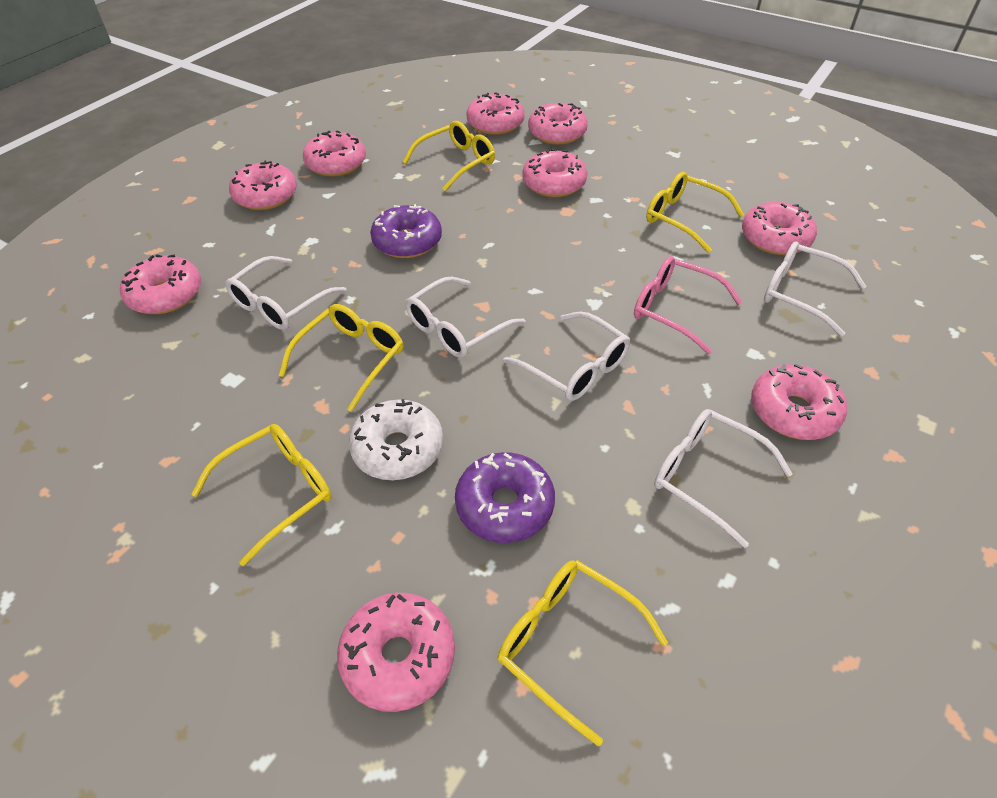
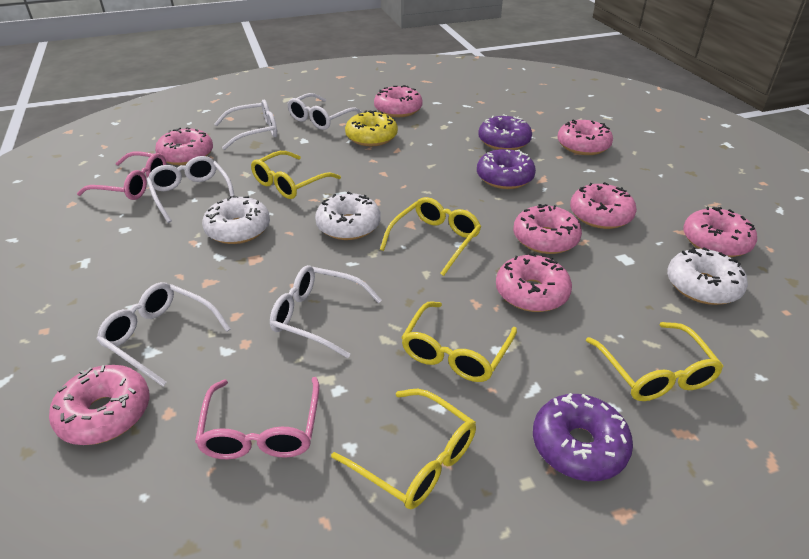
pink donut: 9 -> 8
pink glasses: 1 -> 2
purple donut: 2 -> 3
white donut: 1 -> 3
yellow donut: 0 -> 1

